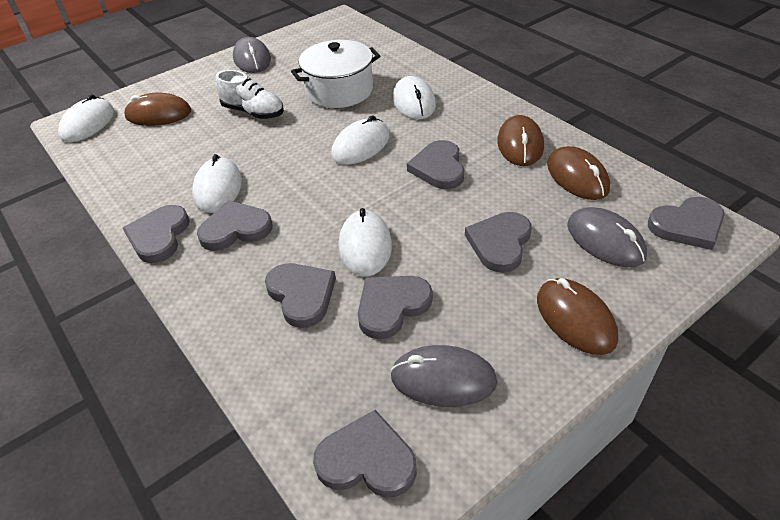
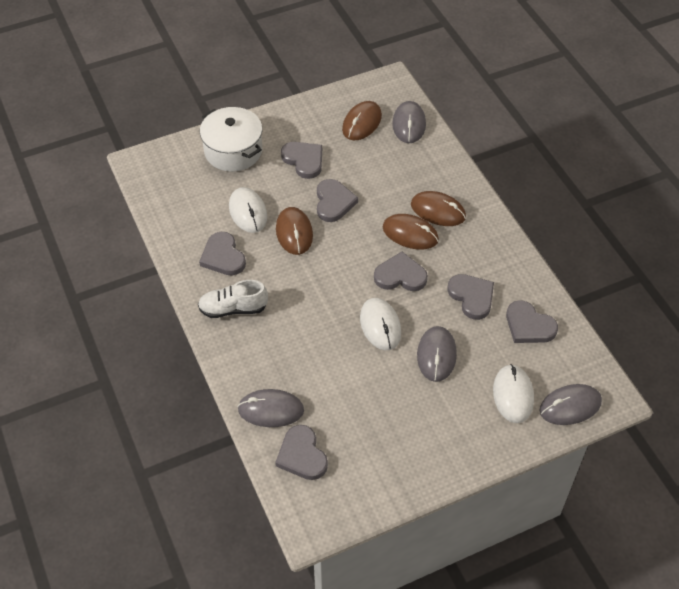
grey heart: 8 -> 7
grey mouse: 3 -> 4
white mouse: 5 -> 3

